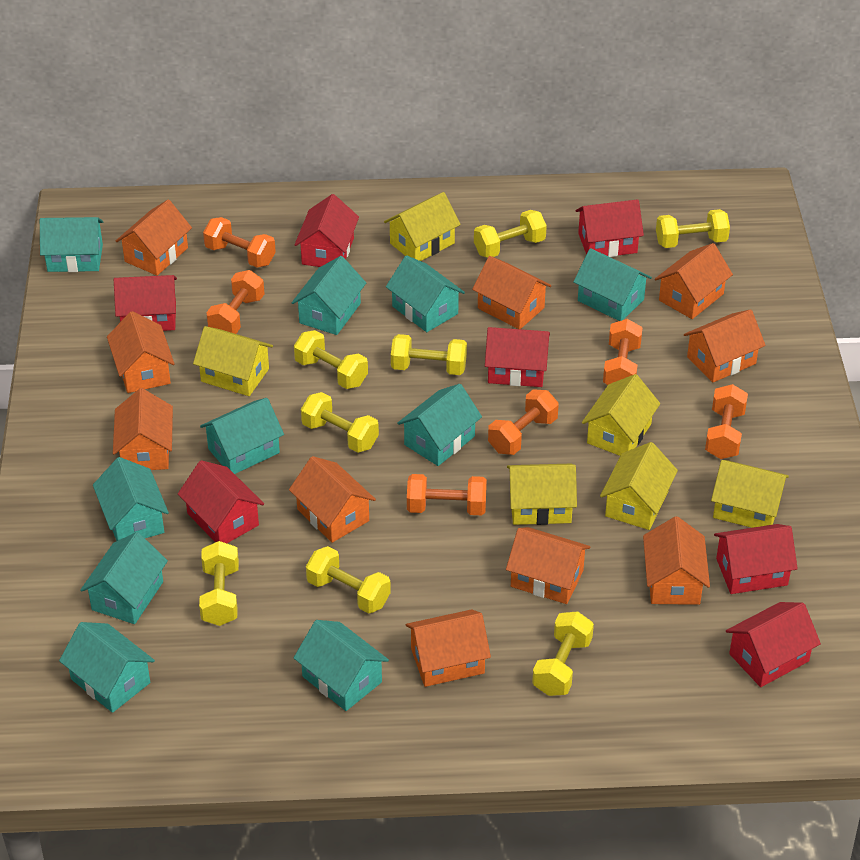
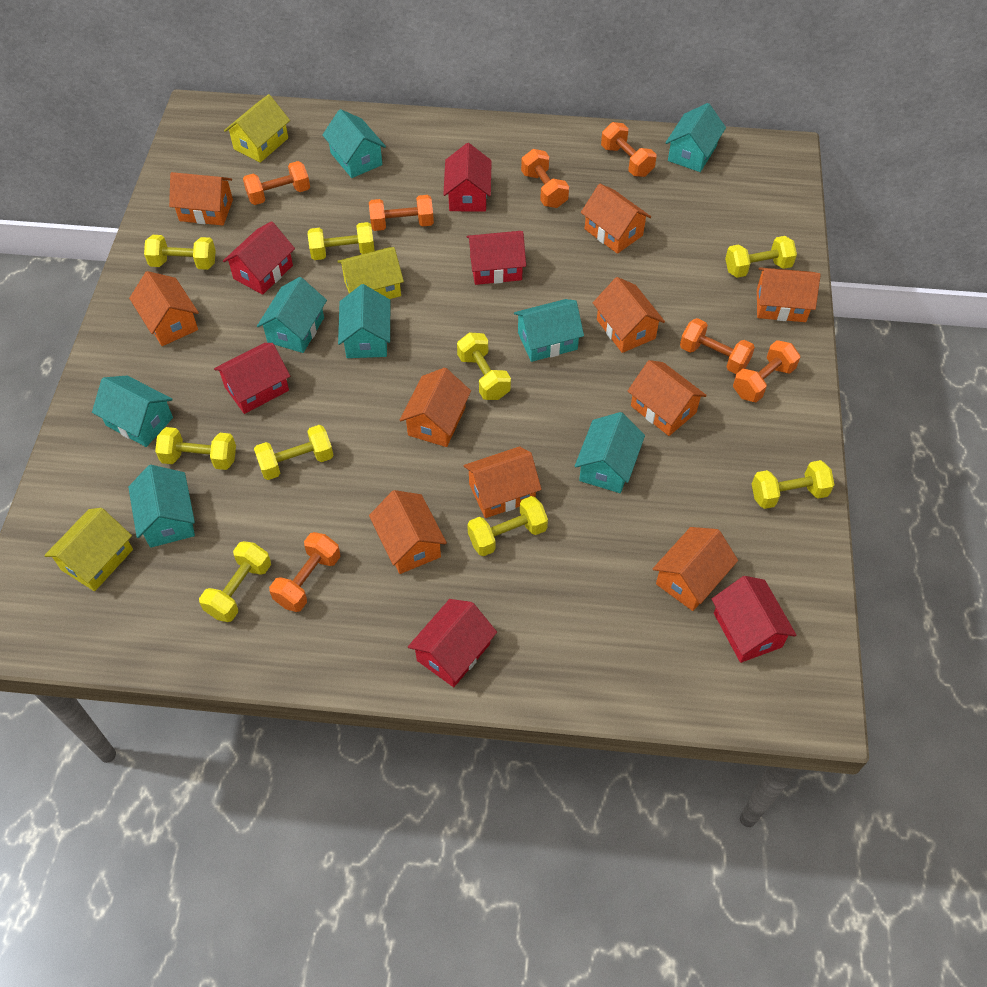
orange dumbbell: 6 -> 7
red house: 7 -> 6
turquoise house: 10 -> 8
yellow dumbbell: 8 -> 9
yellow house: 6 -> 3

